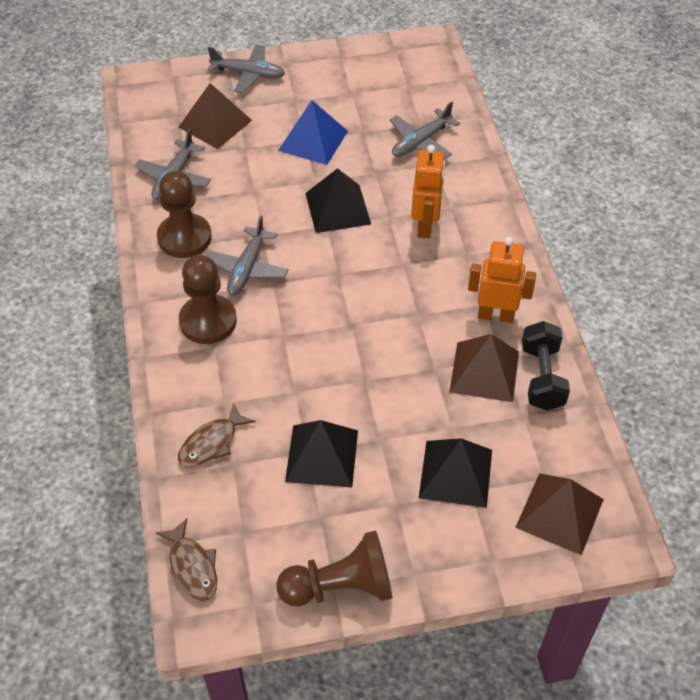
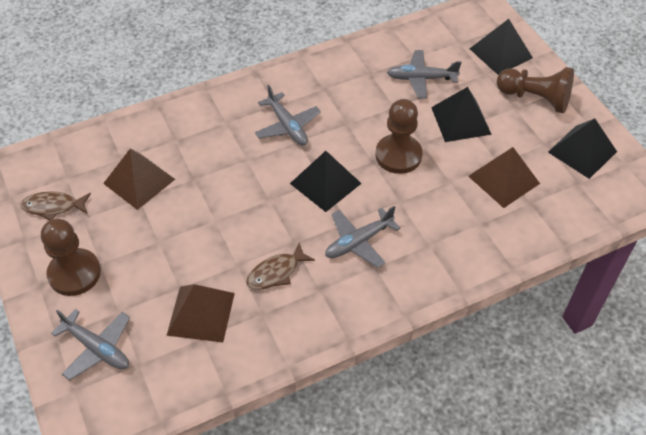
black dumbbell: 1 -> 0
black pyramid: 3 -> 4
blue pyramid: 1 -> 0
orange robot: 2 -> 0

